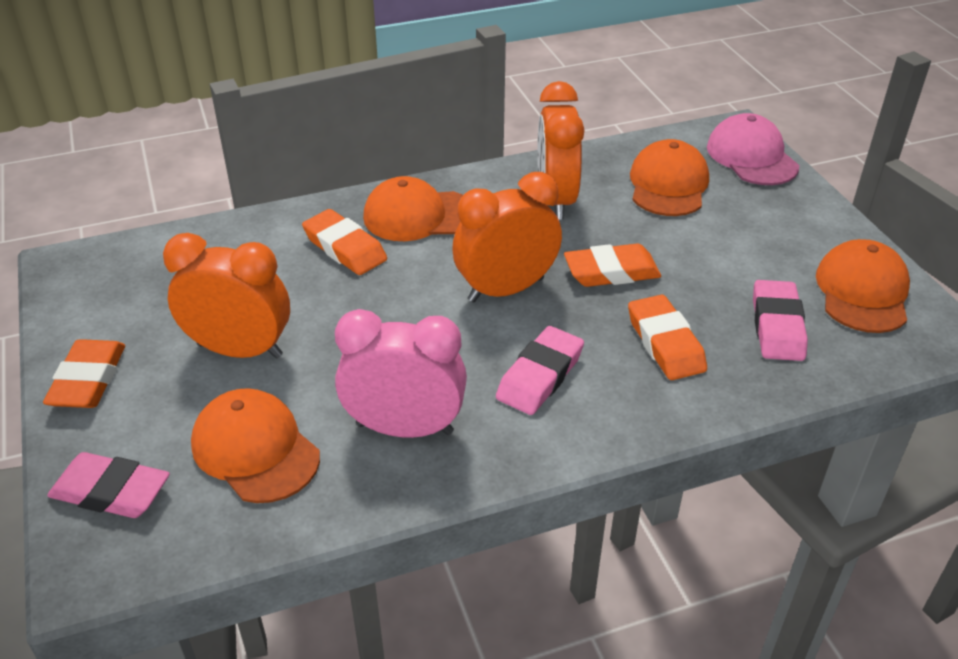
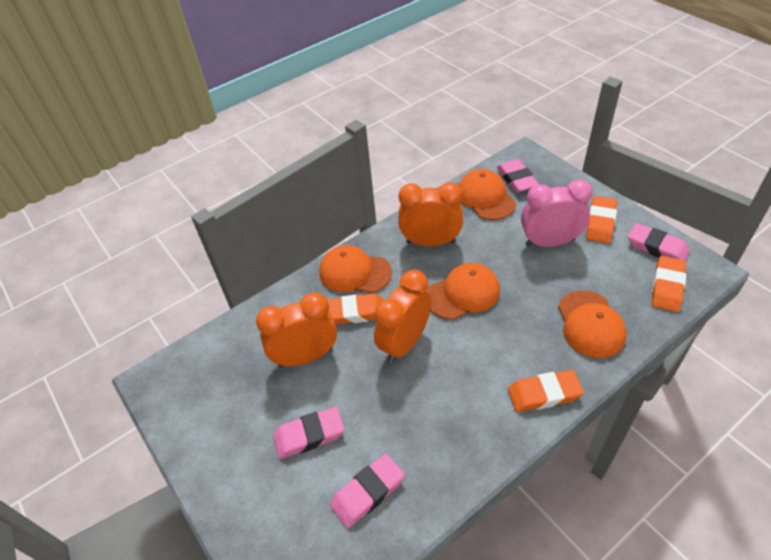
pink cap: 1 -> 0
pink eraser: 3 -> 4

